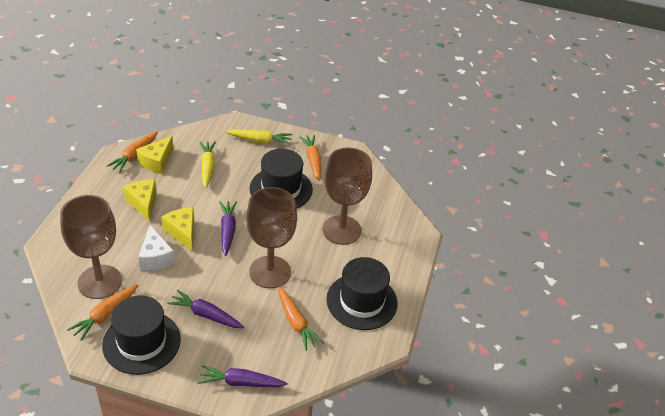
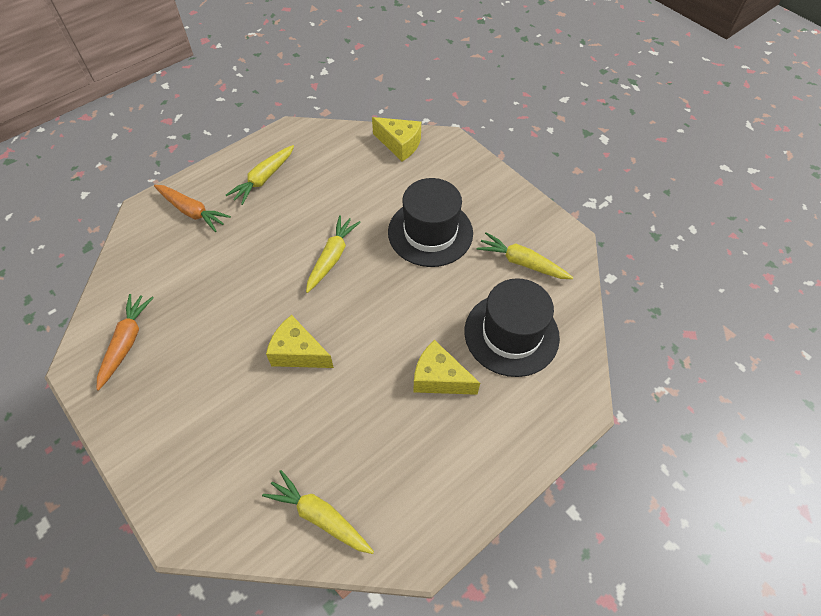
black hat: 3 -> 2
brown goblet: 3 -> 0
orange carrot: 4 -> 2
purple carrot: 3 -> 0
white cheese: 1 -> 0
yellow carrot: 2 -> 4

